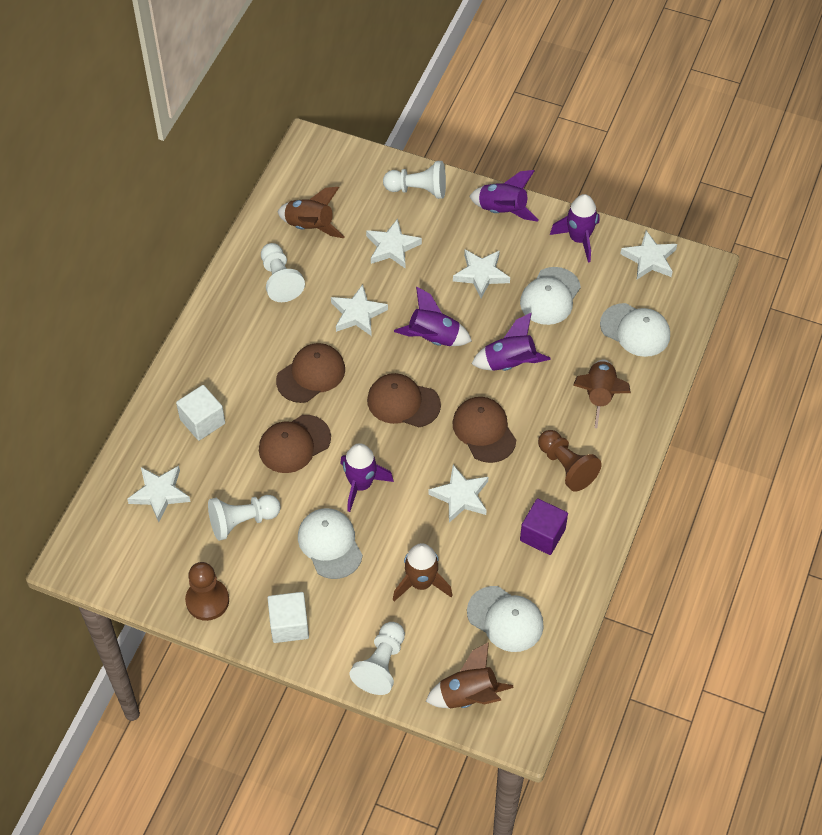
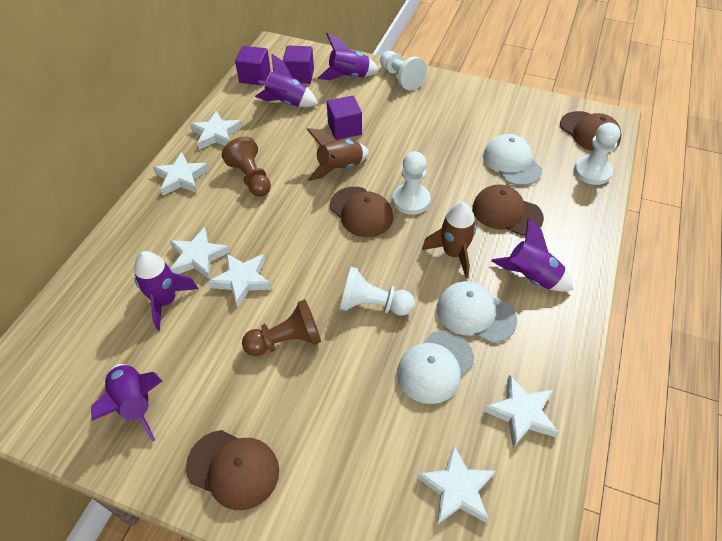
brown rocket: 4 -> 2
purple cube: 1 -> 3
white cap: 4 -> 3
white cube: 2 -> 0

